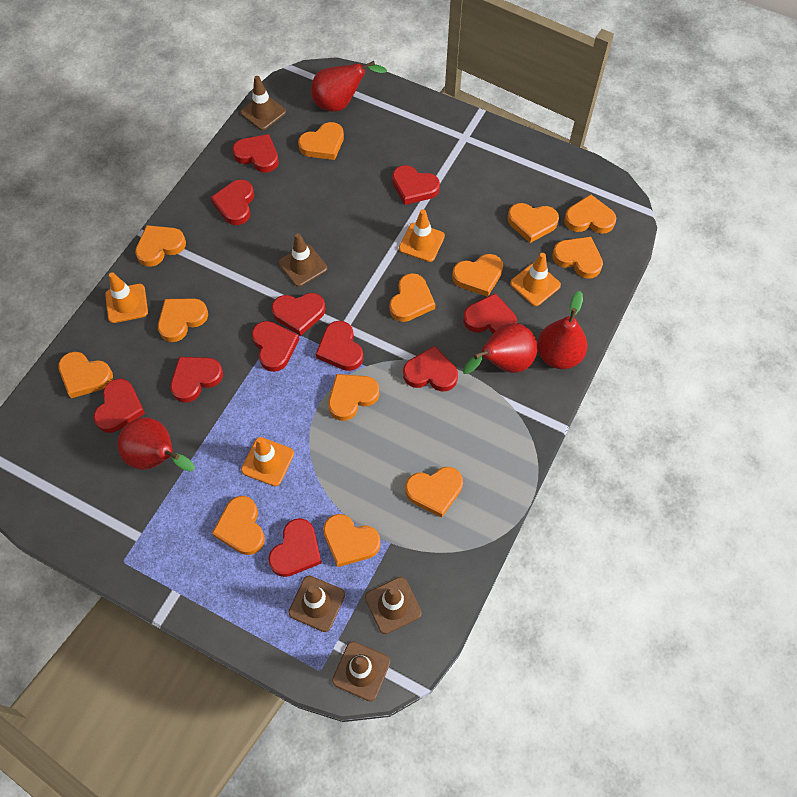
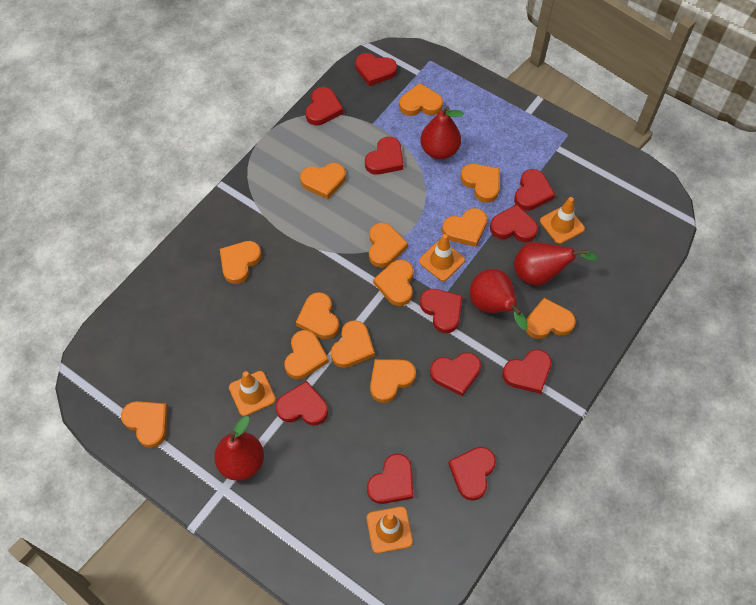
brown traffic cone: 5 -> 0

